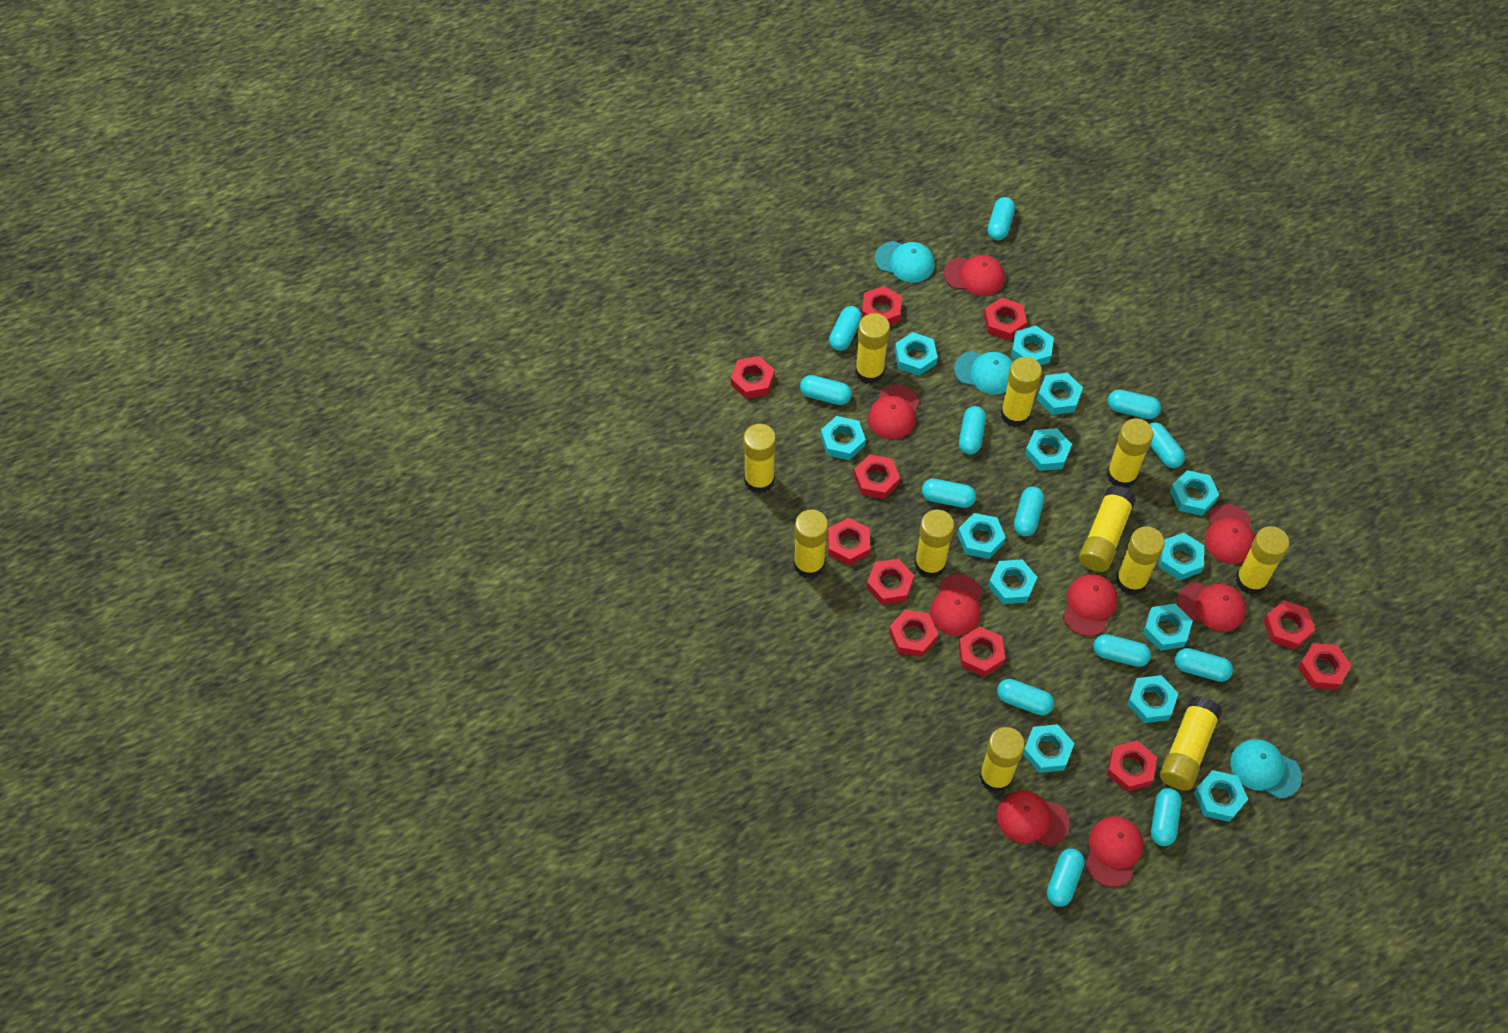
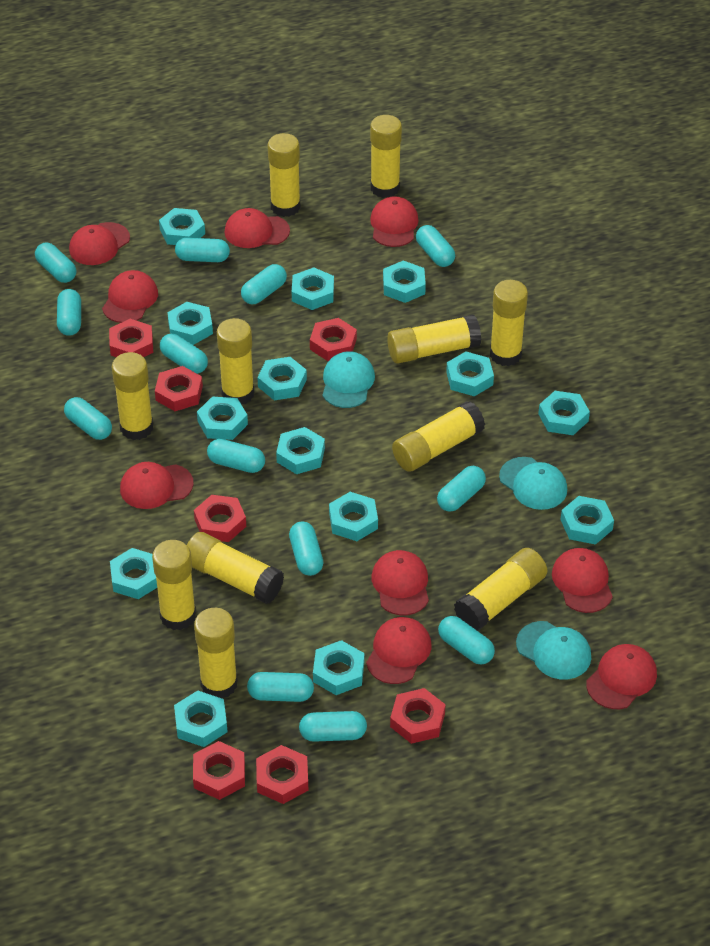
red cap: 8 -> 9
red nut: 11 -> 7
turquoise nut: 13 -> 14

